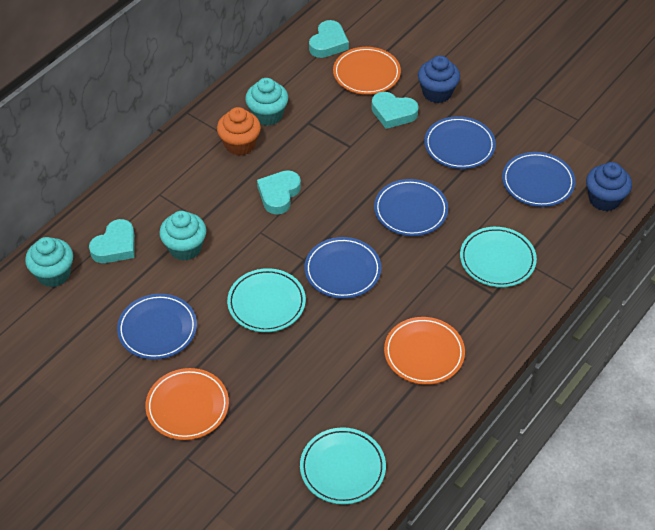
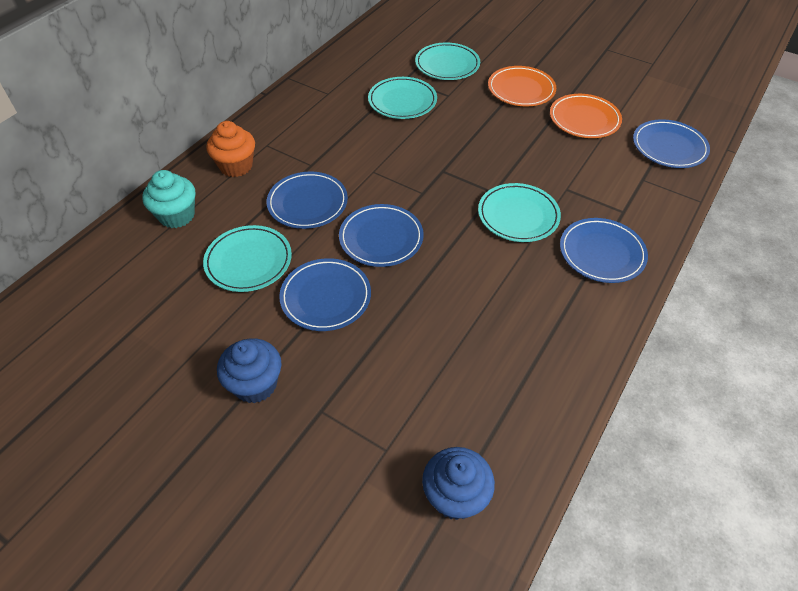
orange plate: 3 -> 2
turquoise cupcake: 3 -> 1
turquoise heart: 4 -> 0
turquoise plate: 3 -> 4

